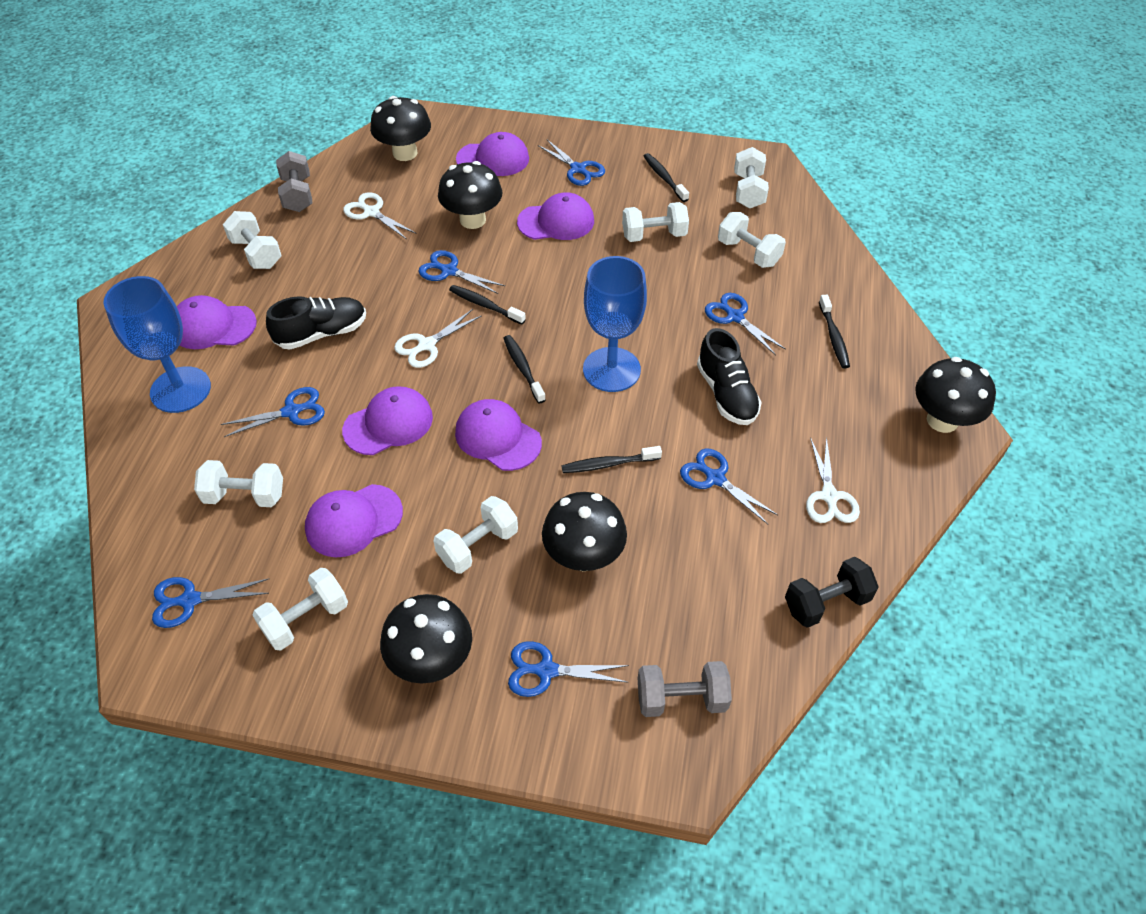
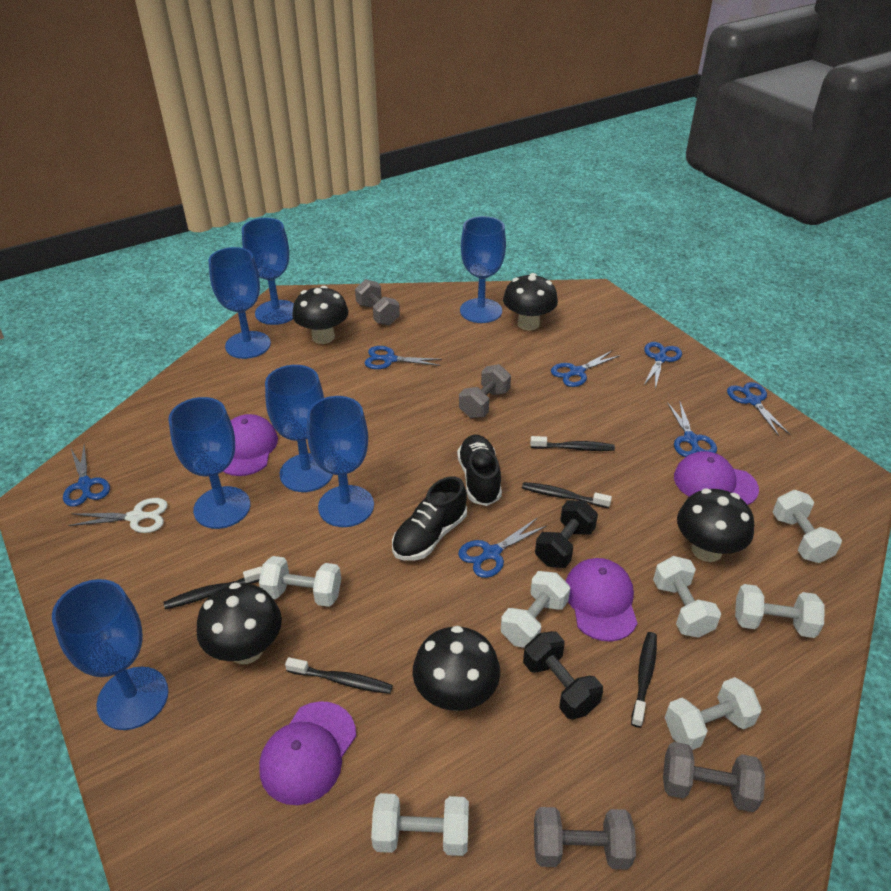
black dumbbell: 1 -> 2
blue goblet: 2 -> 7
grey dumbbell: 2 -> 4
purple cap: 6 -> 4
white scissors: 3 -> 1

